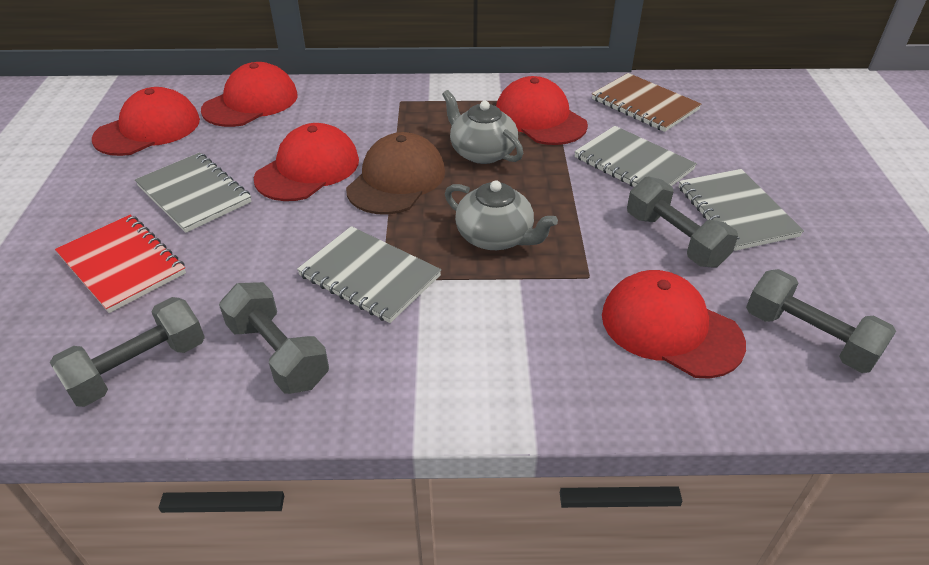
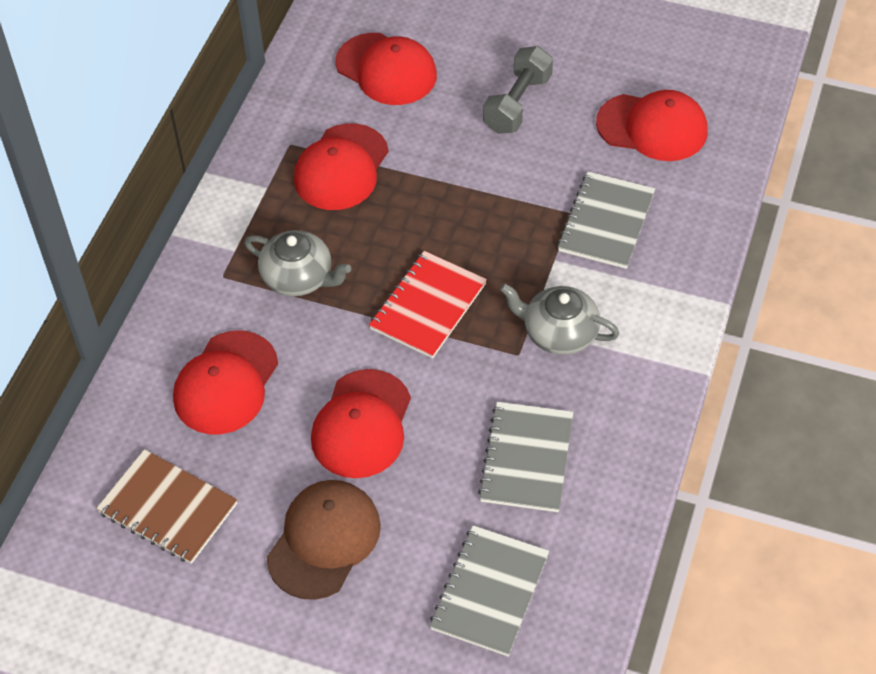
grey dumbbell: 4 -> 1
grey notebook: 4 -> 3

